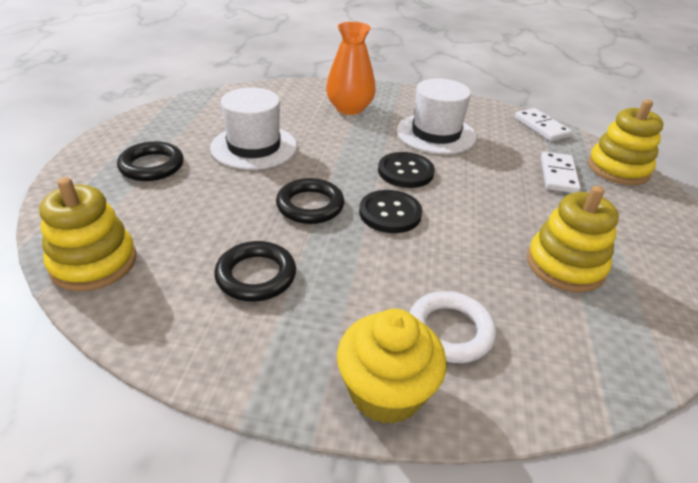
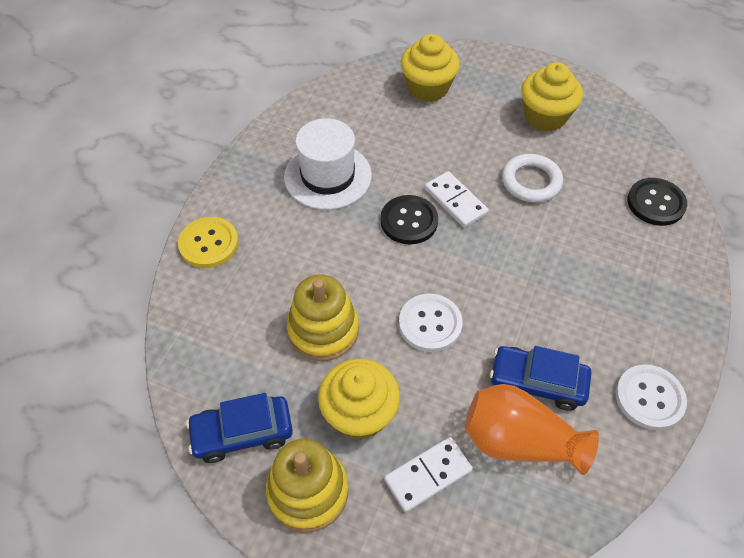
black ring: 3 -> 0
blue car: 0 -> 2
white button: 0 -> 2
white hat: 2 -> 1
yellow button: 0 -> 1
yellow cupcake: 1 -> 3
yellow stacking toy: 3 -> 2

